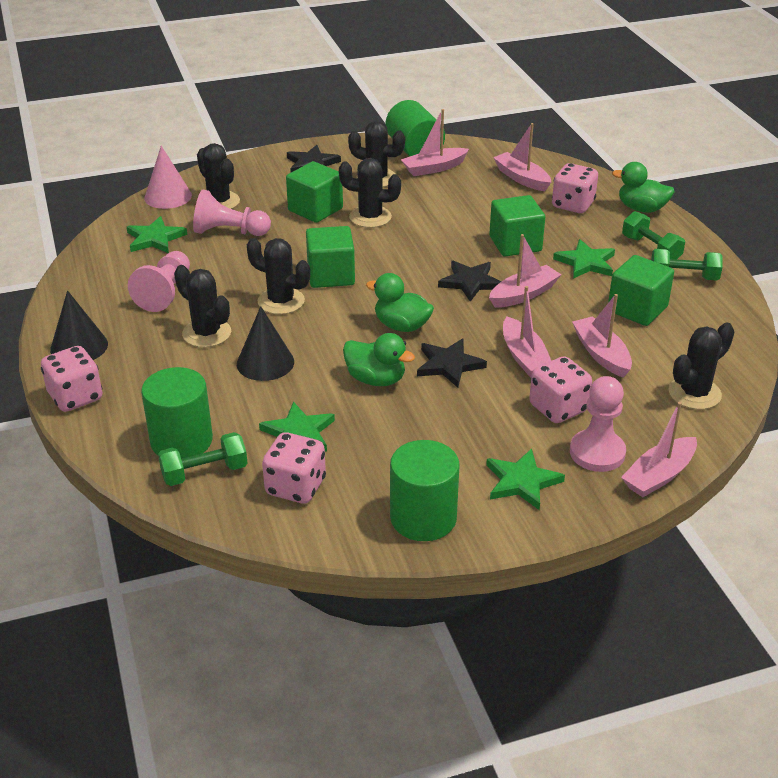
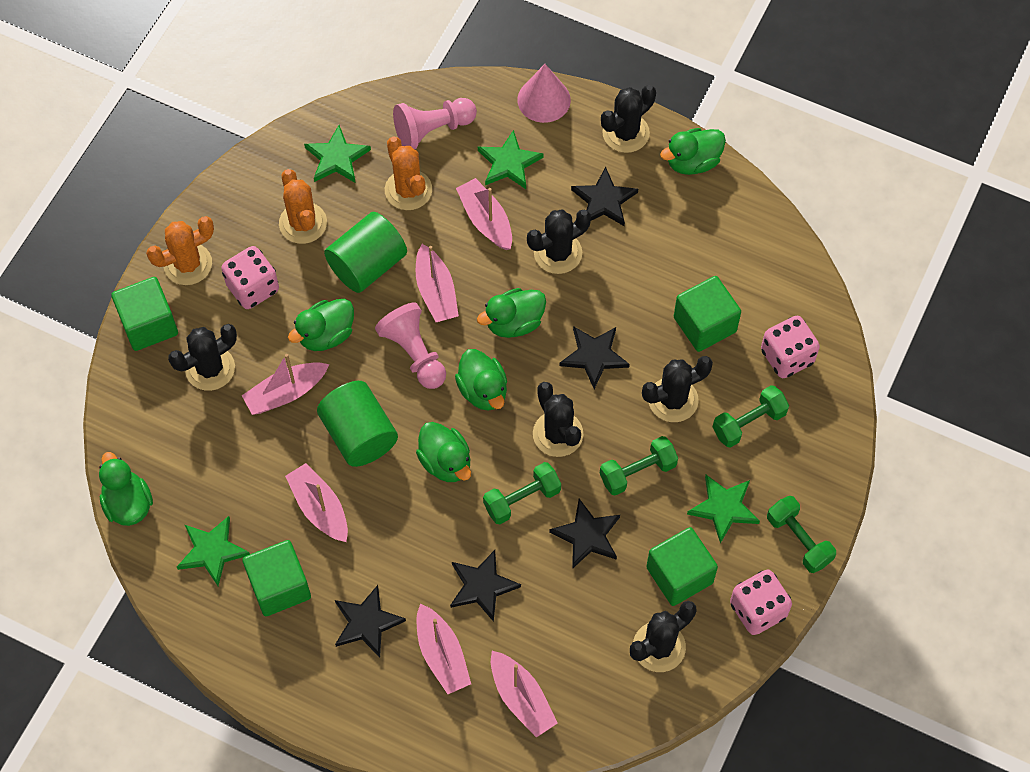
black cone: 2 -> 0
black star: 3 -> 5
green cylinder: 3 -> 2
green duck: 3 -> 6
green dumbbell: 3 -> 4
orange cactus: 0 -> 3
pink dice: 4 -> 3
pink pawn: 3 -> 2

